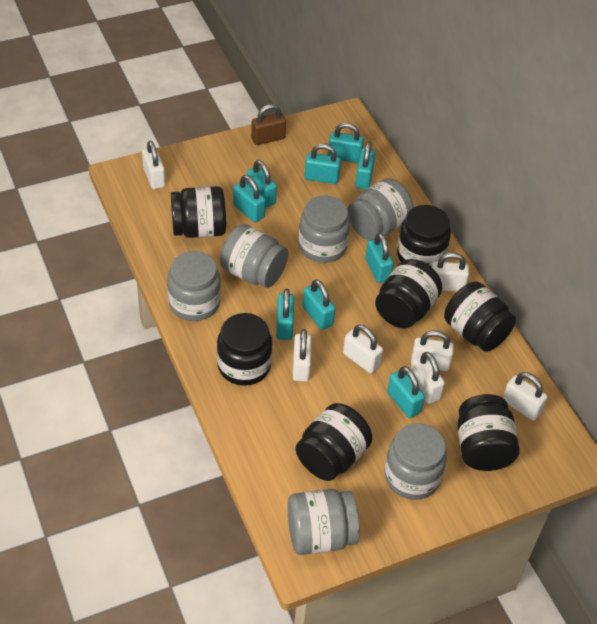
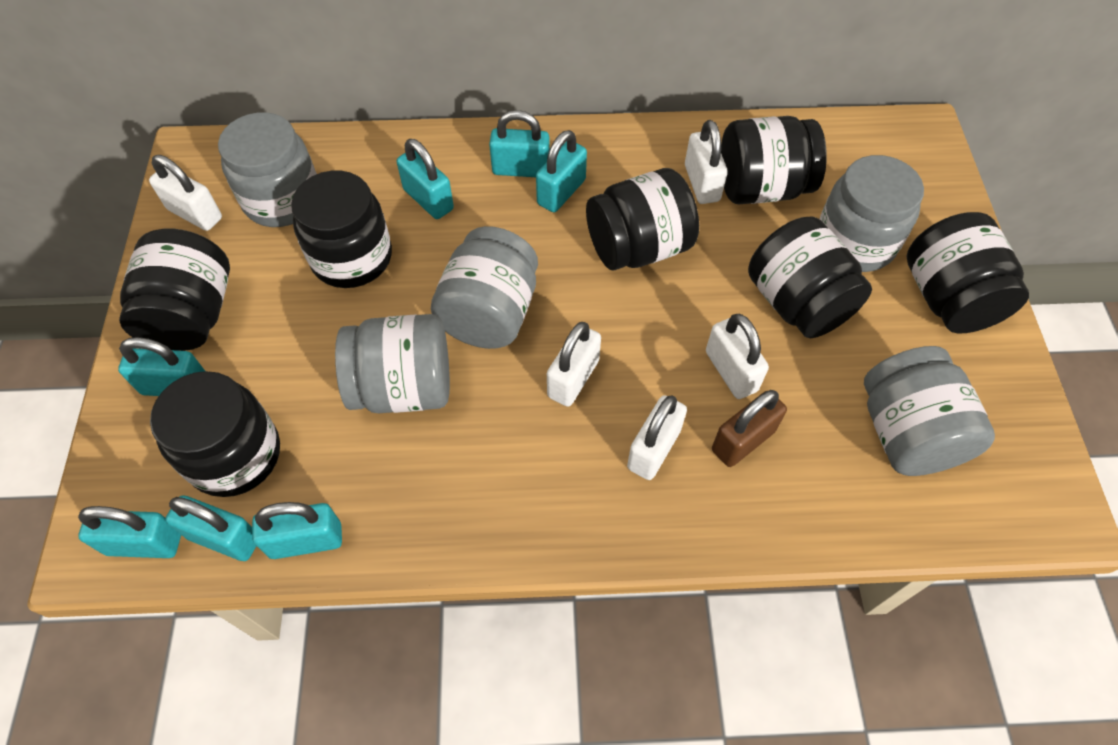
grey jar: 6 -> 5
turquoise padlock: 9 -> 7
white padlock: 7 -> 5

